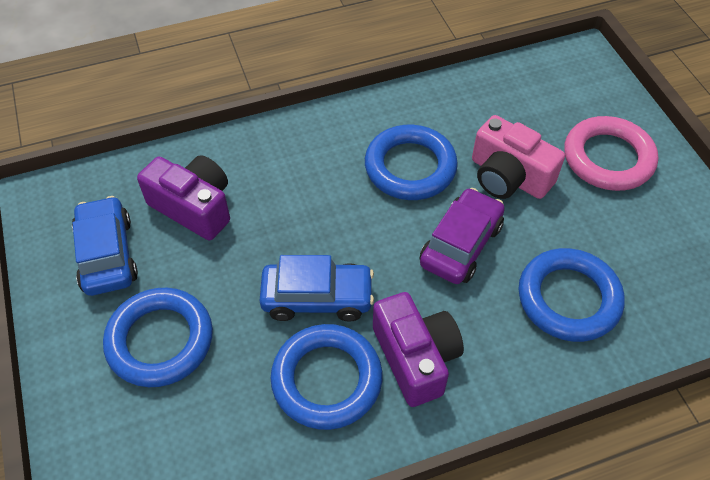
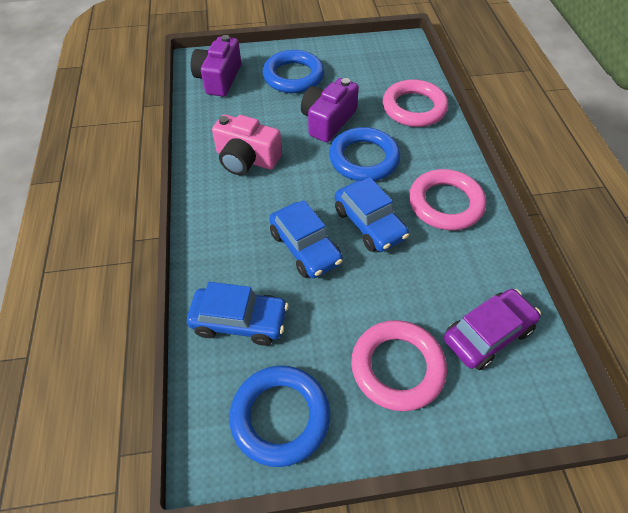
blue car: 2 -> 3
blue ring: 4 -> 3
pink ring: 1 -> 3

